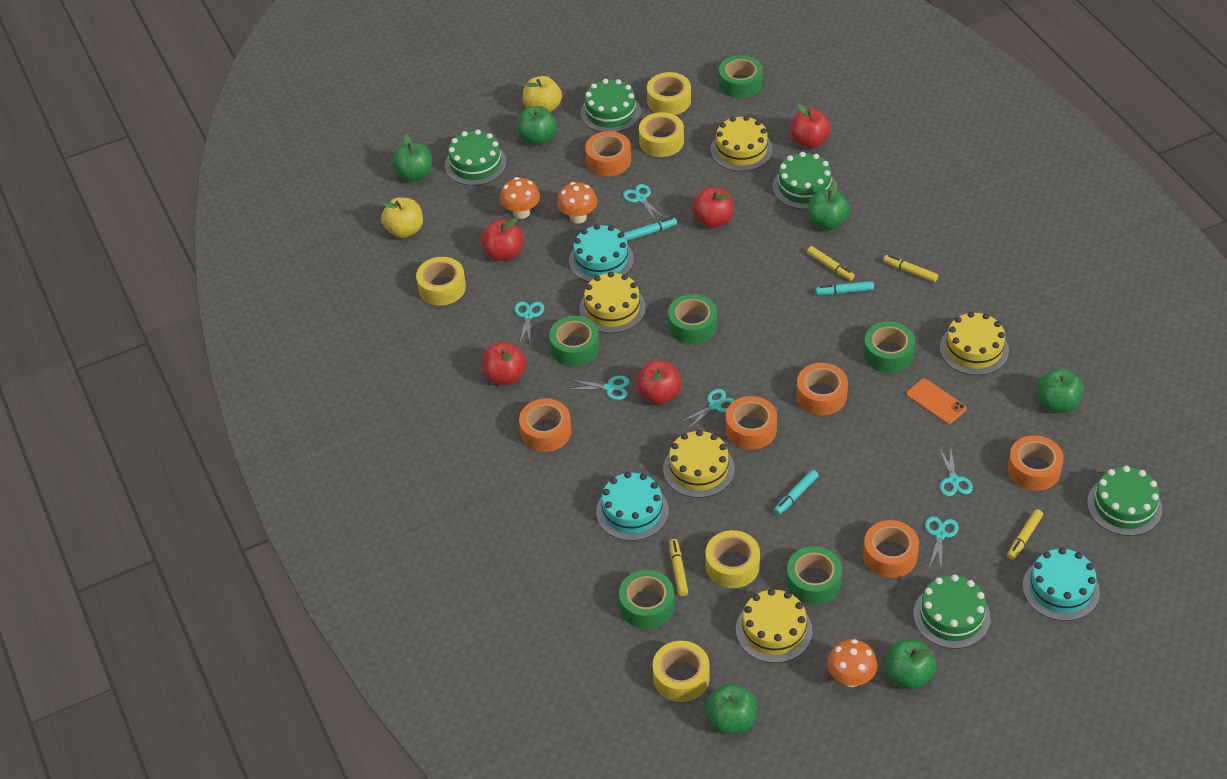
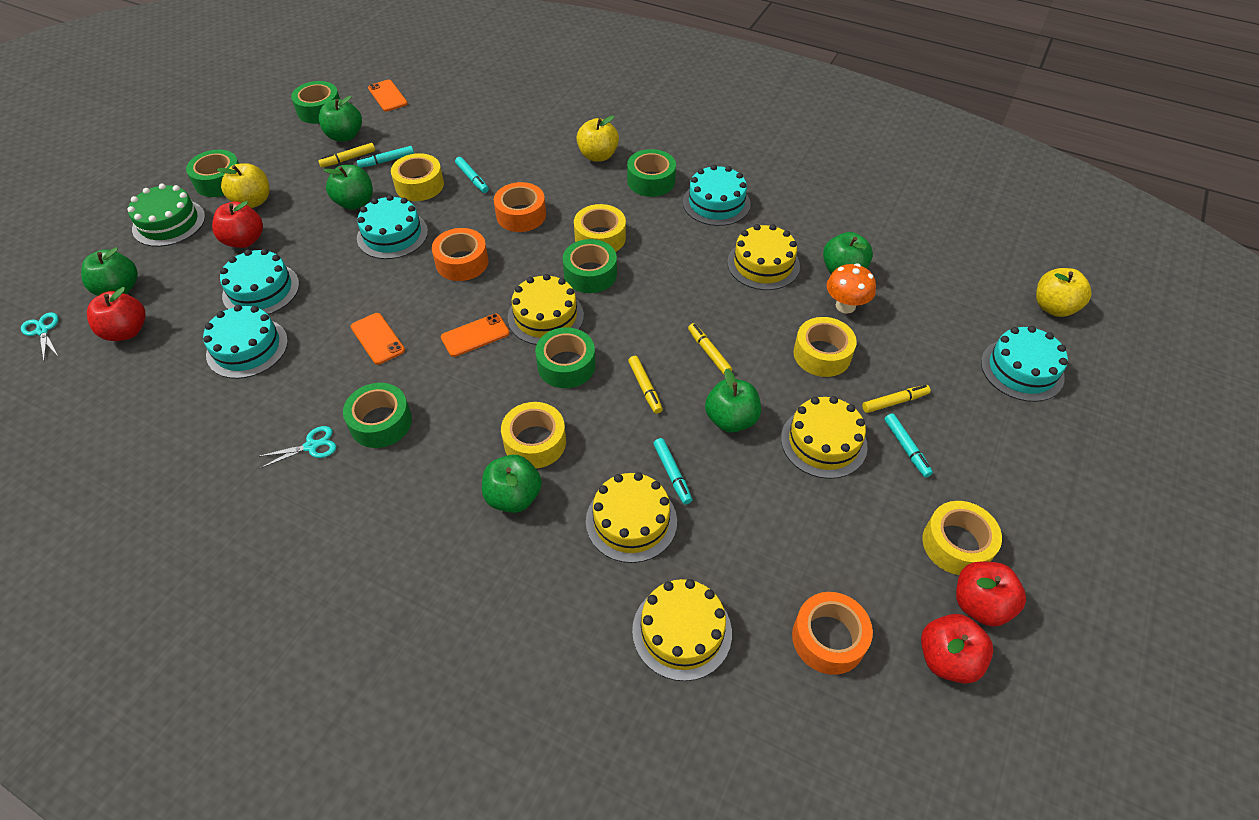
green cake: 5 -> 1
orange mushroom: 3 -> 1
orange phone: 1 -> 3
orange tape: 6 -> 3
red apple: 5 -> 4
turquoise cake: 3 -> 5
turquoise marker: 3 -> 4
turquoise scissors: 6 -> 2
yellow apple: 2 -> 3

